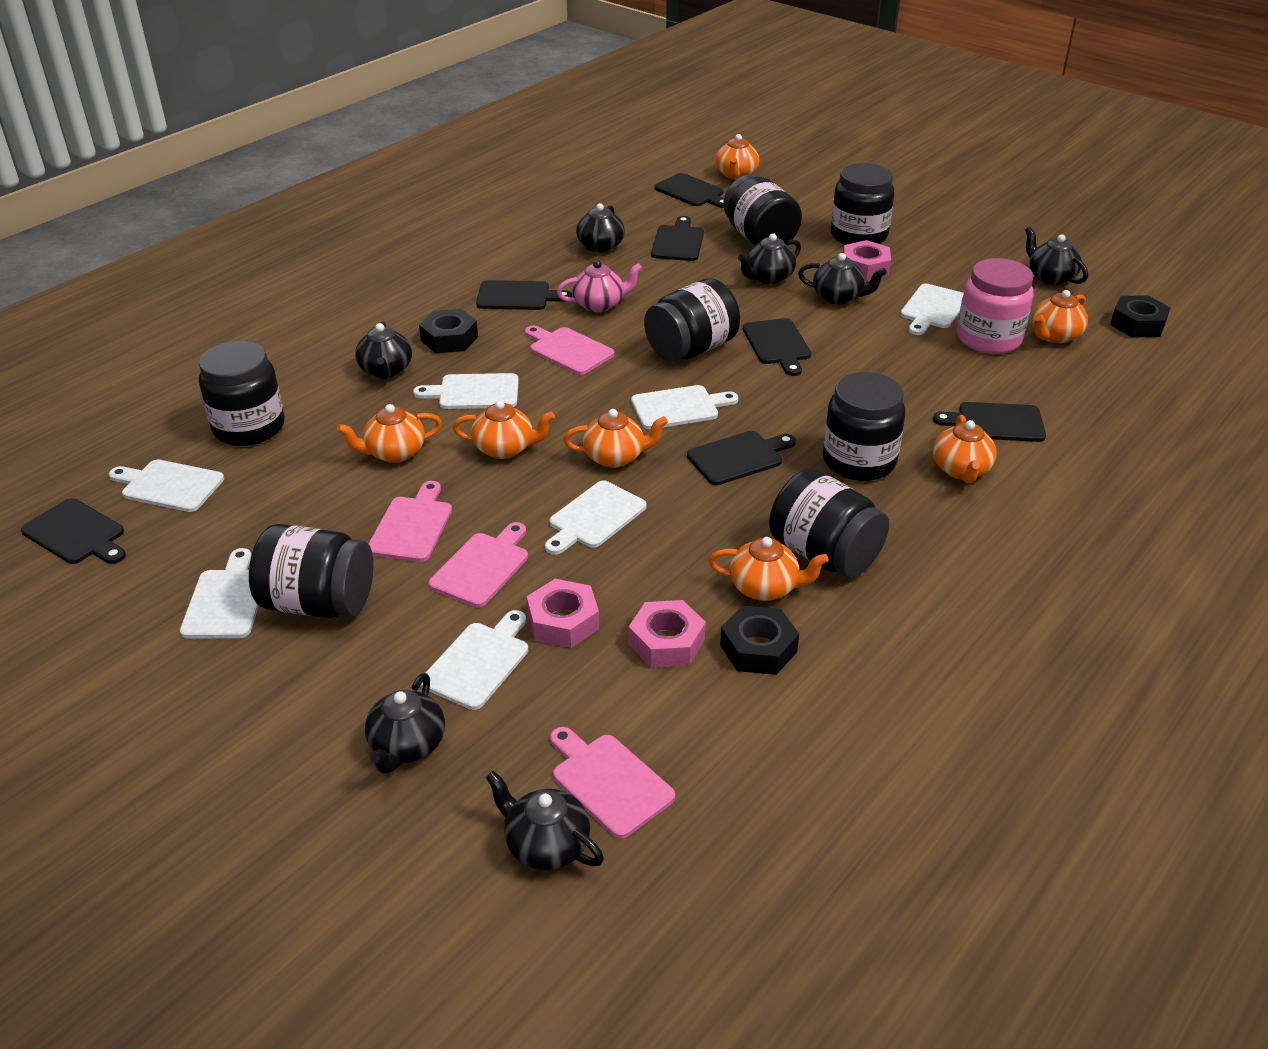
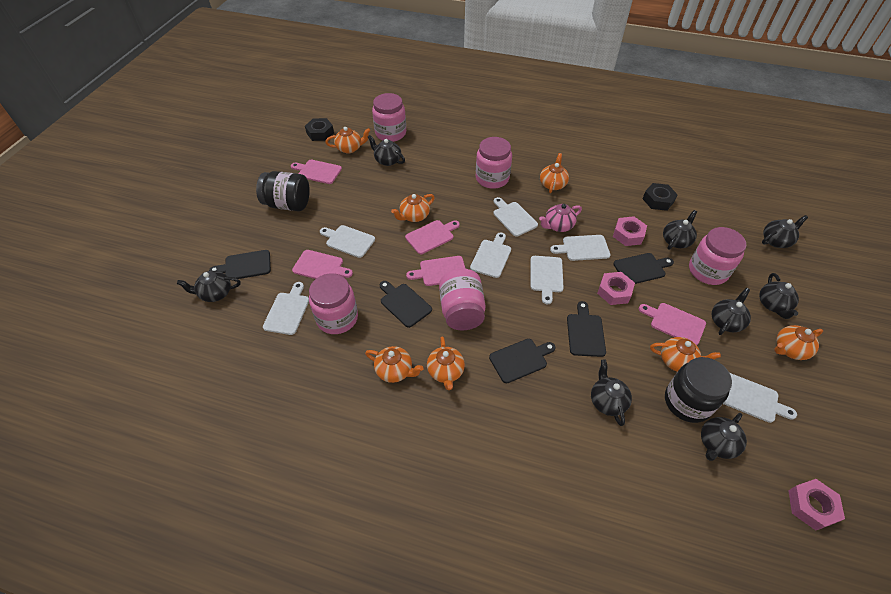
black cutting board: 7 -> 5
black jar: 7 -> 2
black nut: 3 -> 2
black teapot: 7 -> 8
pink cutting board: 4 -> 5
pink jar: 1 -> 5

